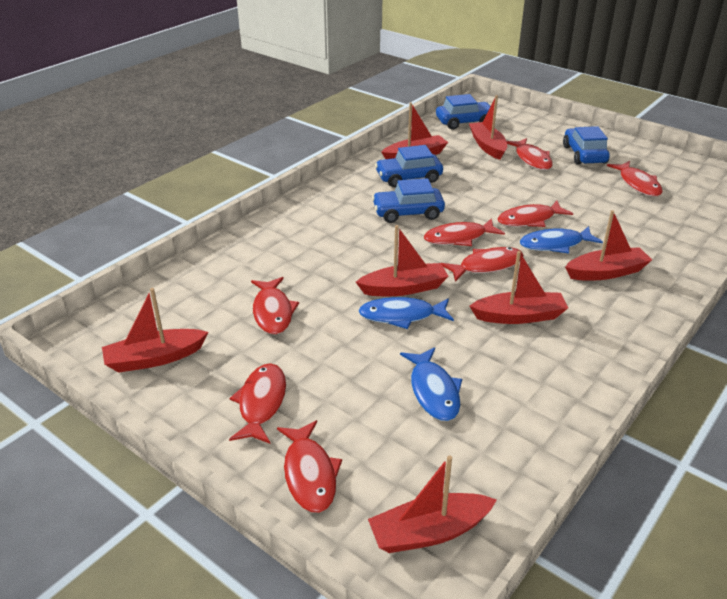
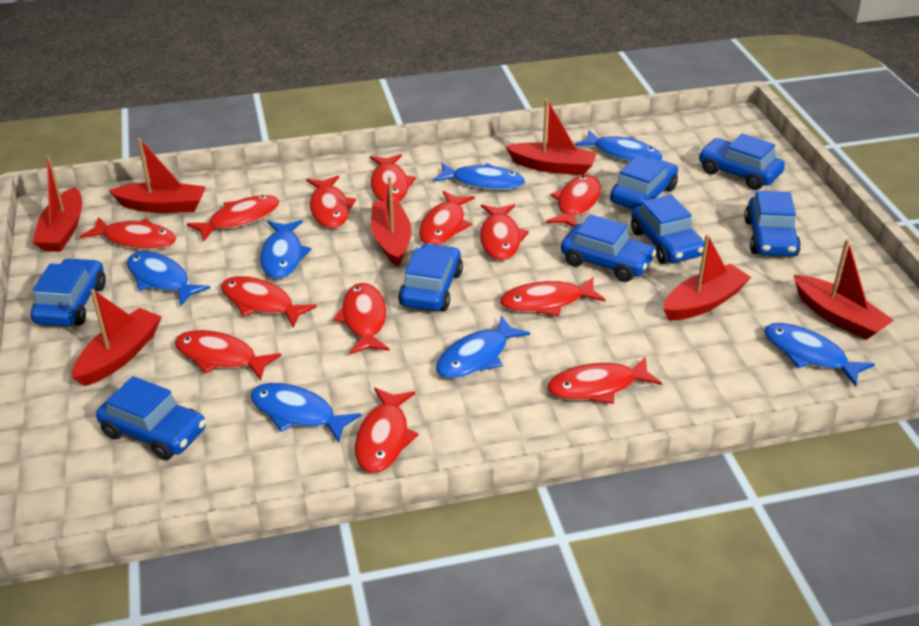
blue car: 4 -> 8
blue fish: 3 -> 7
red fish: 8 -> 13

